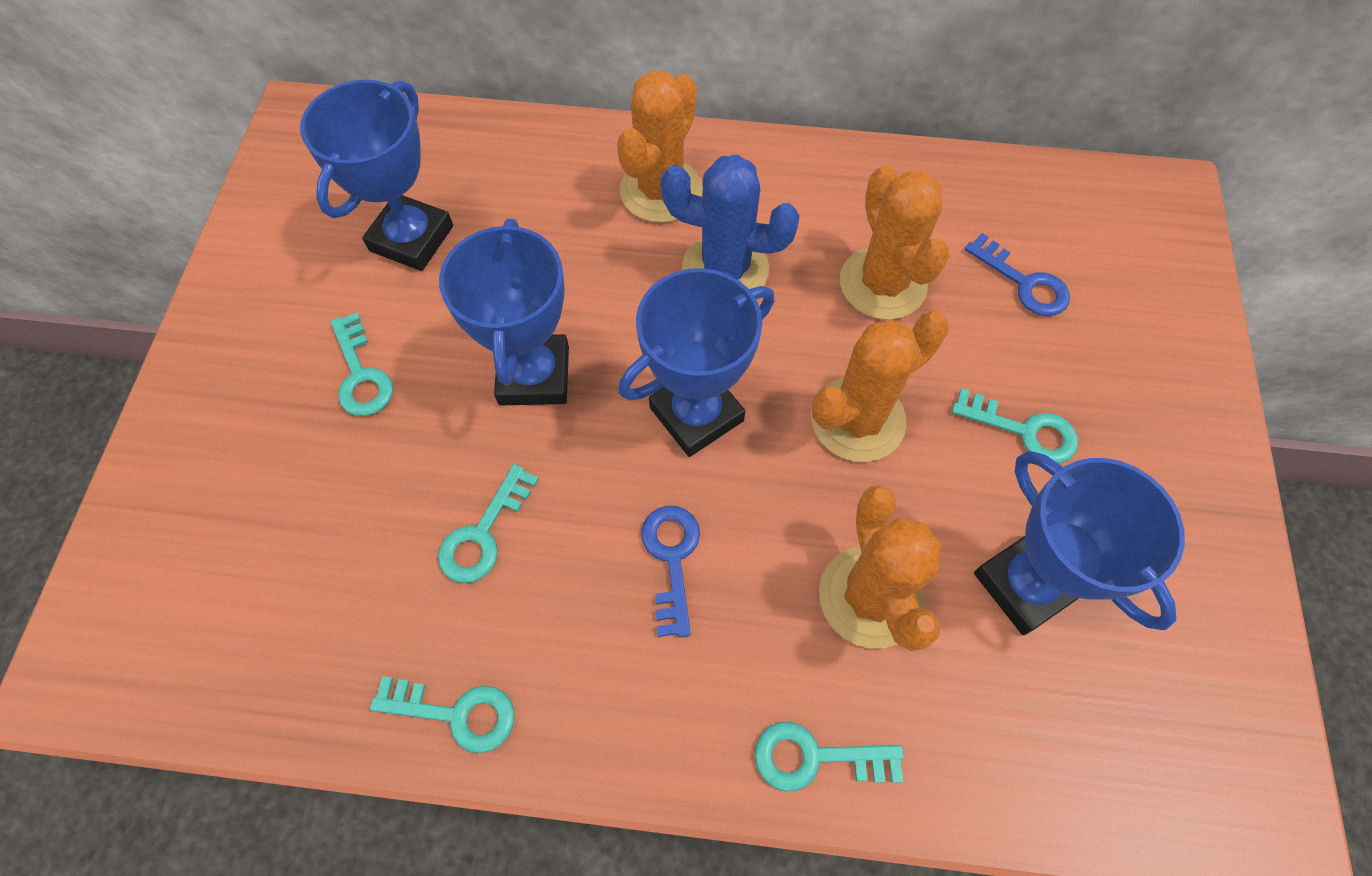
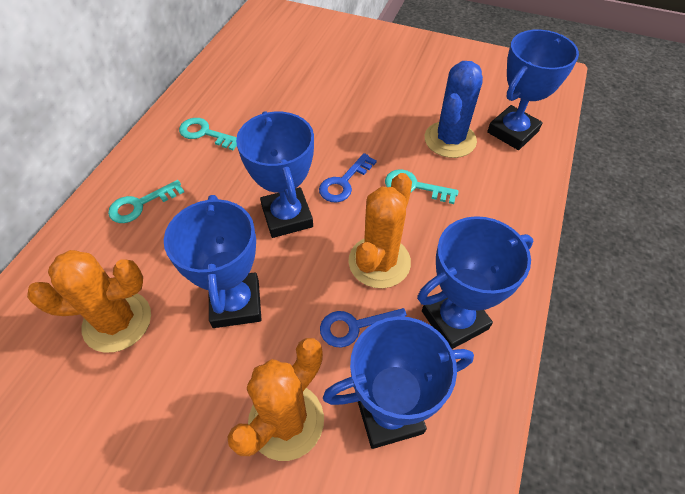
blue trophy: 4 -> 5
orange cactus: 4 -> 3
turquoise key: 5 -> 3

